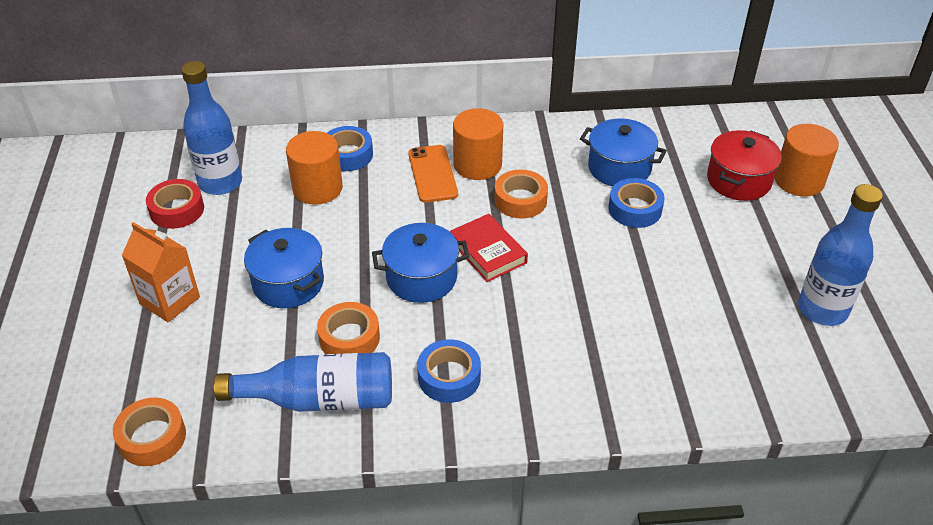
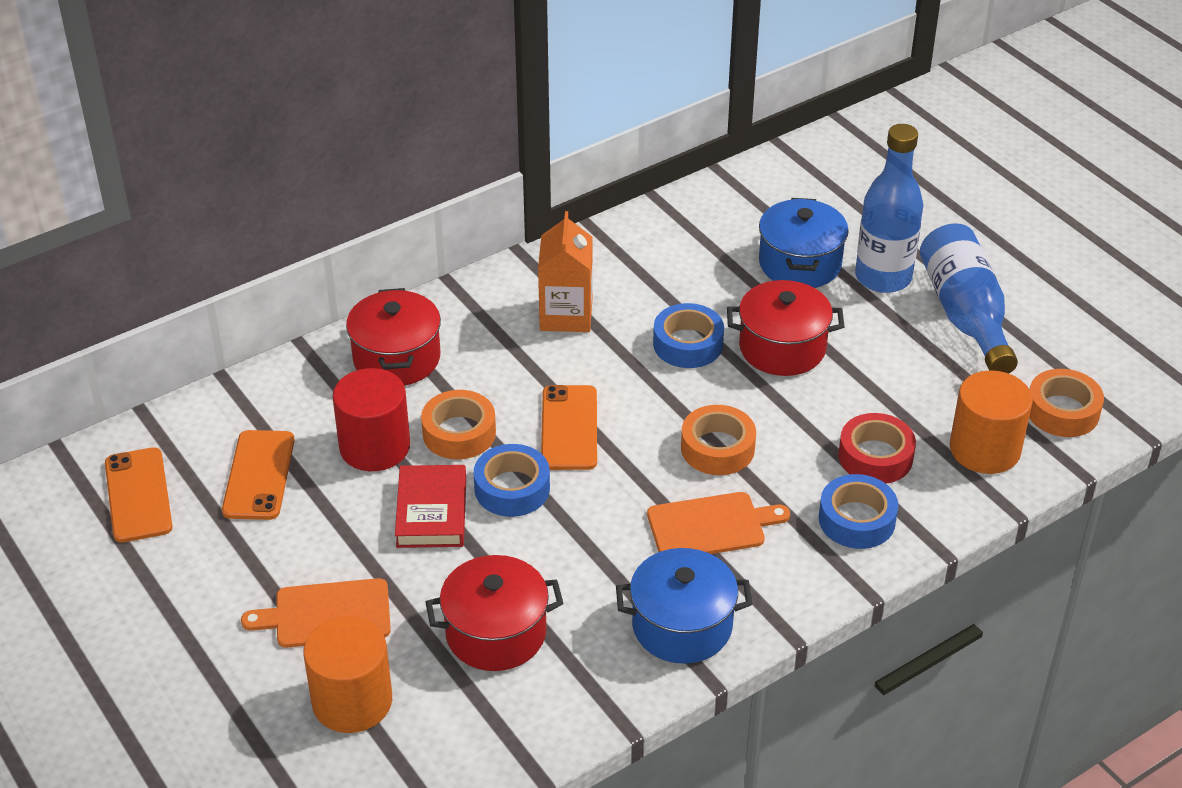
blue bottle: 3 -> 2
blue pot: 3 -> 2
orange cutting board: 0 -> 2
orange cylinder: 3 -> 2
orange phone: 1 -> 3
red cylinder: 0 -> 1
red pot: 1 -> 3

